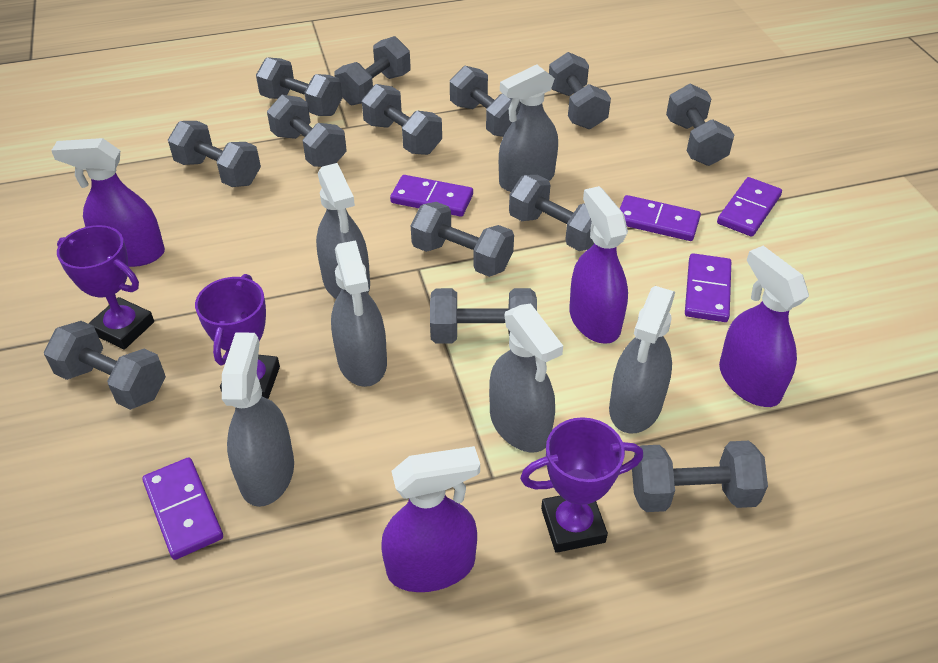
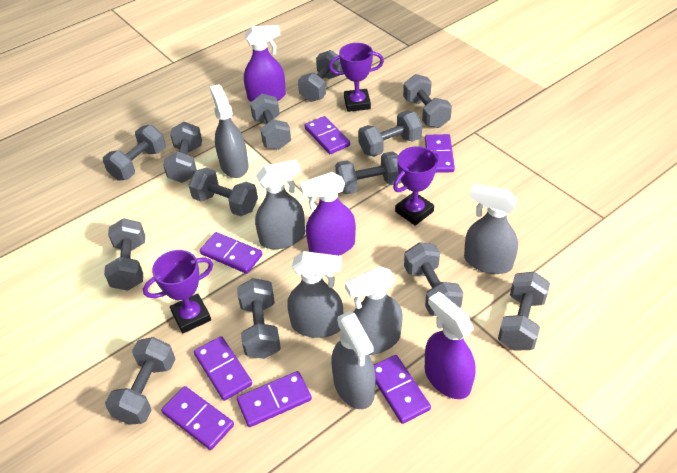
purple domino: 5 -> 7
purple spray bottle: 4 -> 3

